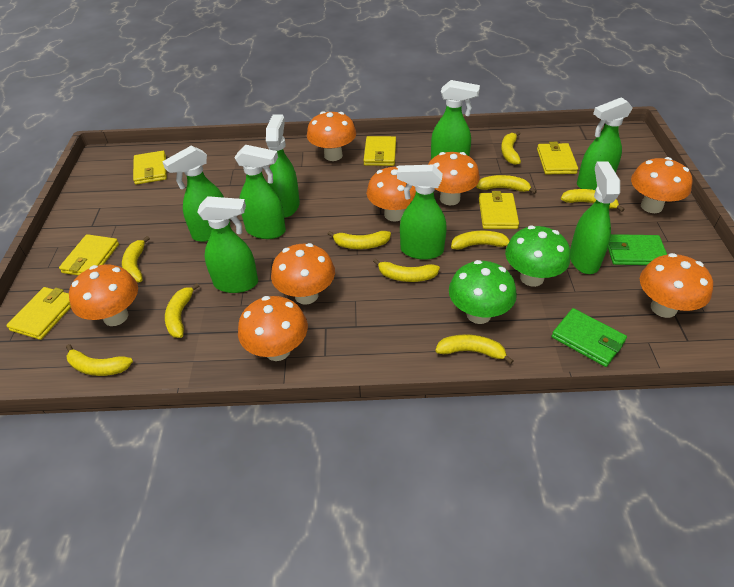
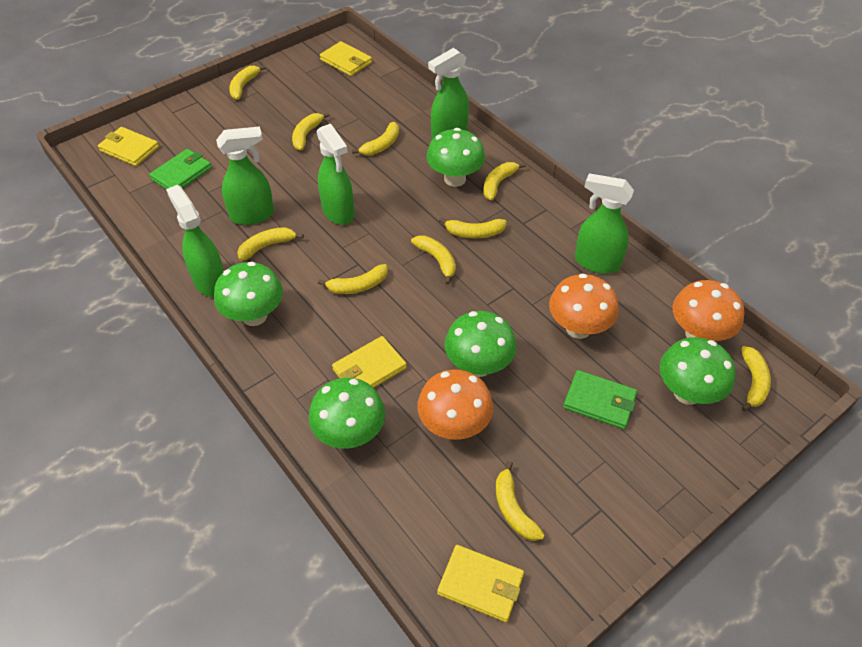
green mushroom: 2 -> 5
green spray bottle: 8 -> 5
orange mushroom: 8 -> 3
yellow wallet: 6 -> 4

